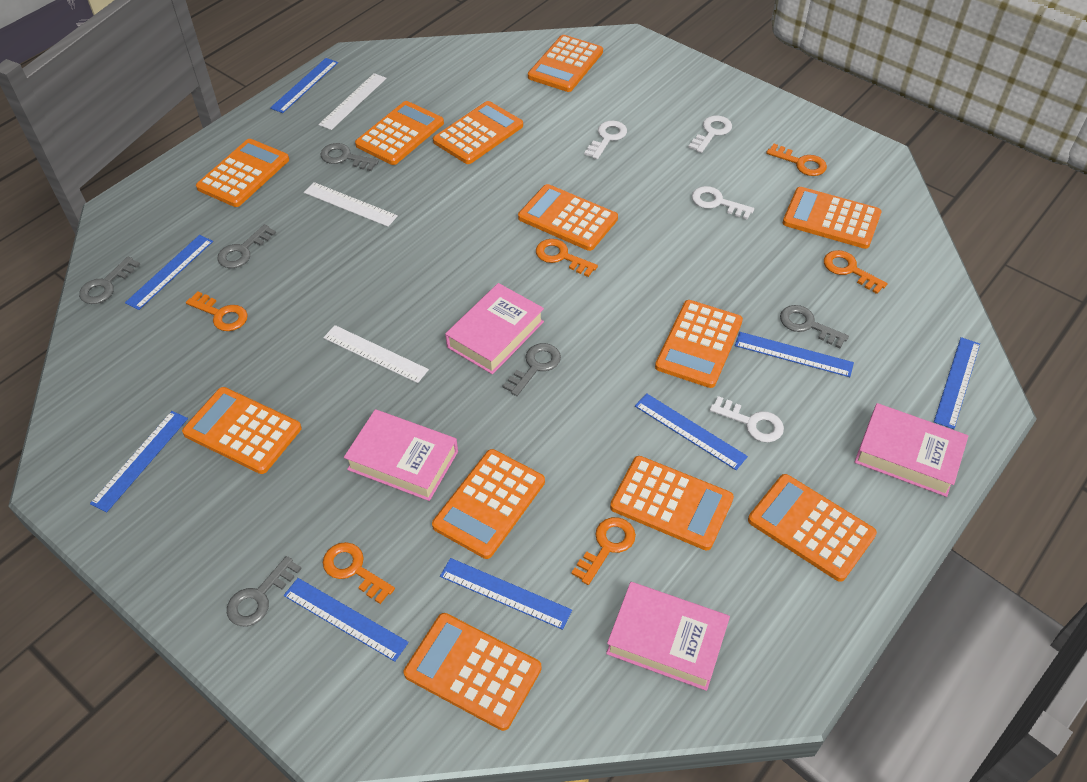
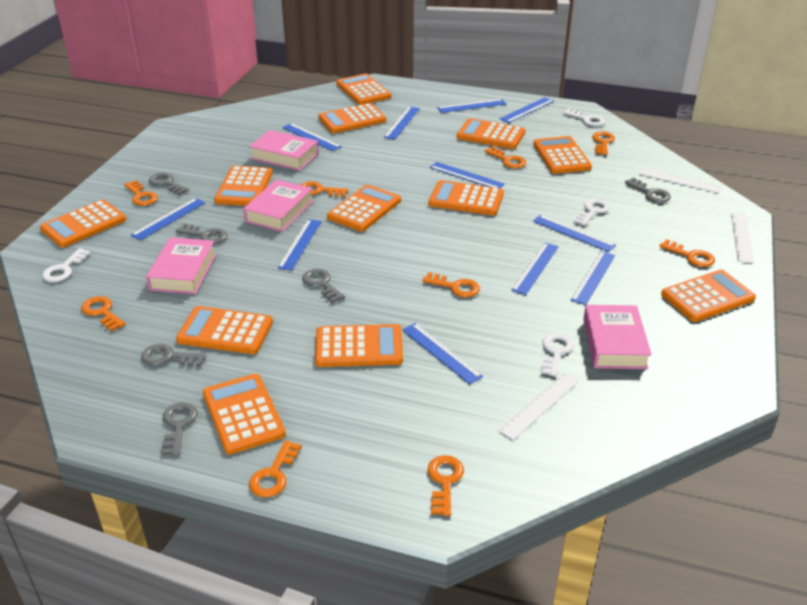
blue ruler: 8 -> 11
orange key: 6 -> 9

